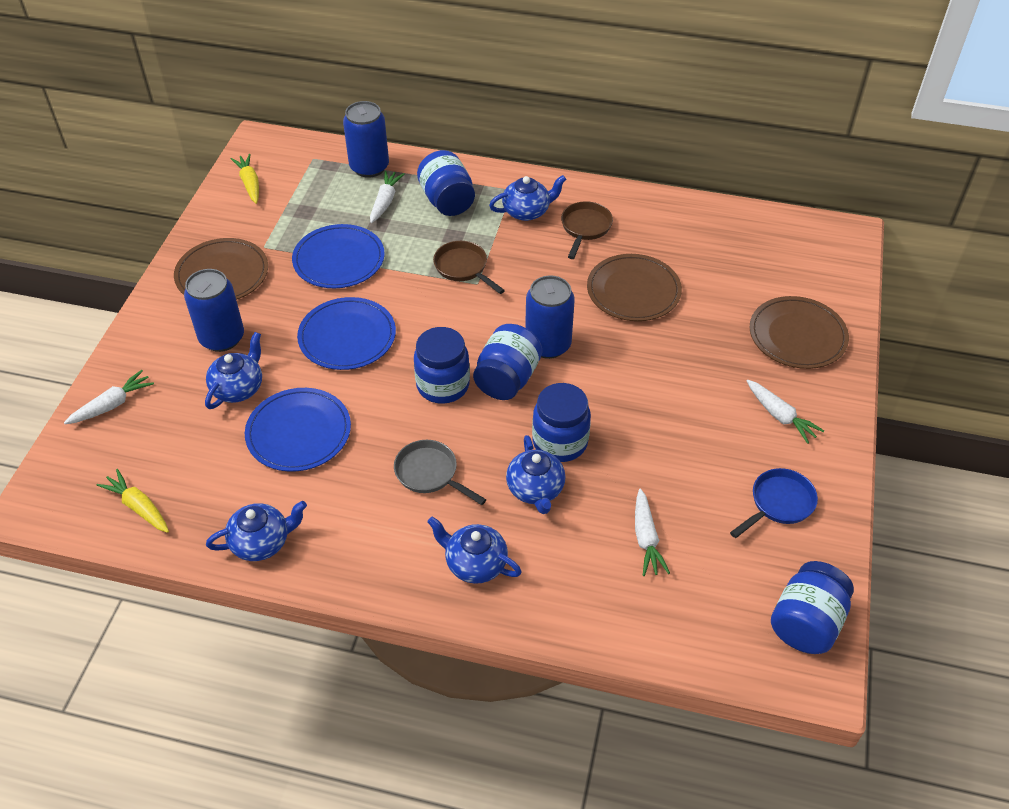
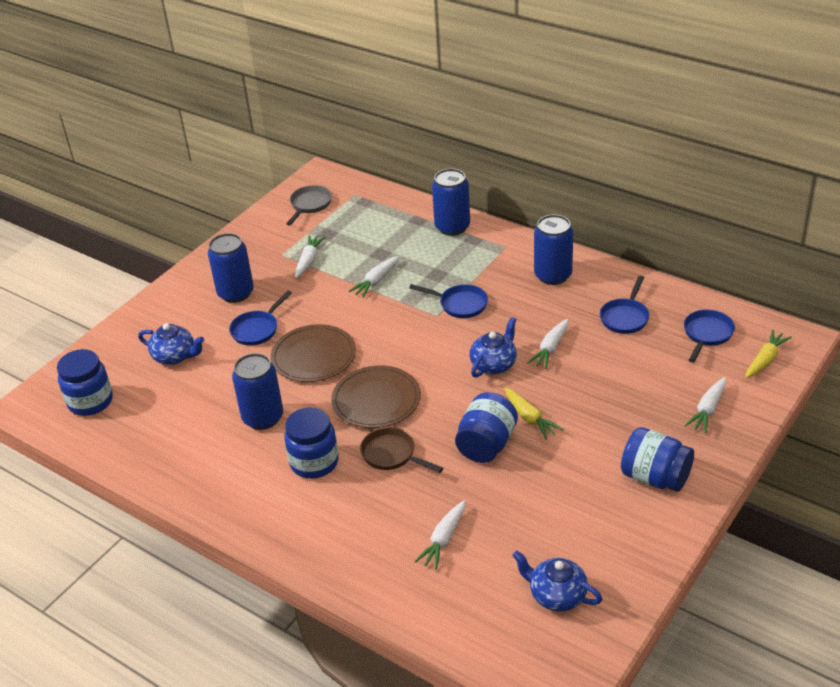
blue can: 3 -> 4
blue jar: 5 -> 4
blue pan: 1 -> 4
blue plate: 3 -> 0
blue teapot: 5 -> 3
brown pan: 2 -> 1
brown plate: 3 -> 2
white carrot: 4 -> 5

